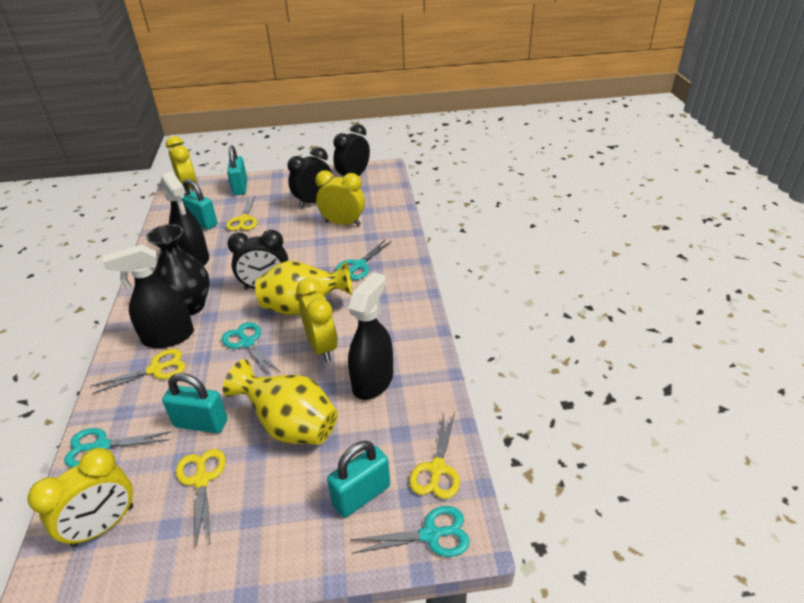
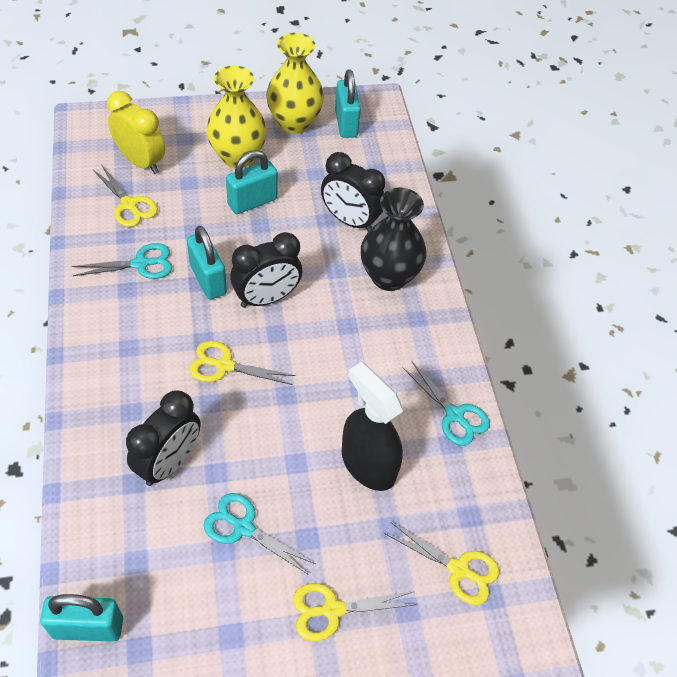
black spray bottle: 3 -> 1
turquoise scissors: 4 -> 3
yellow clock: 4 -> 1

